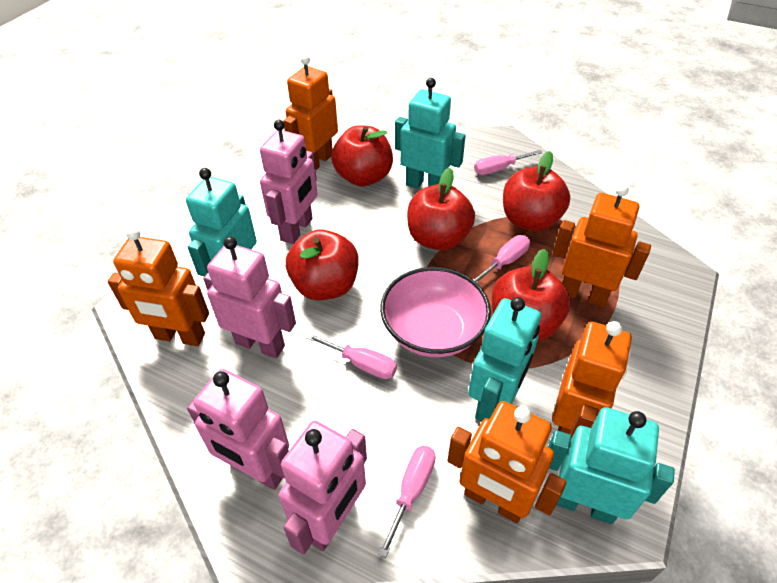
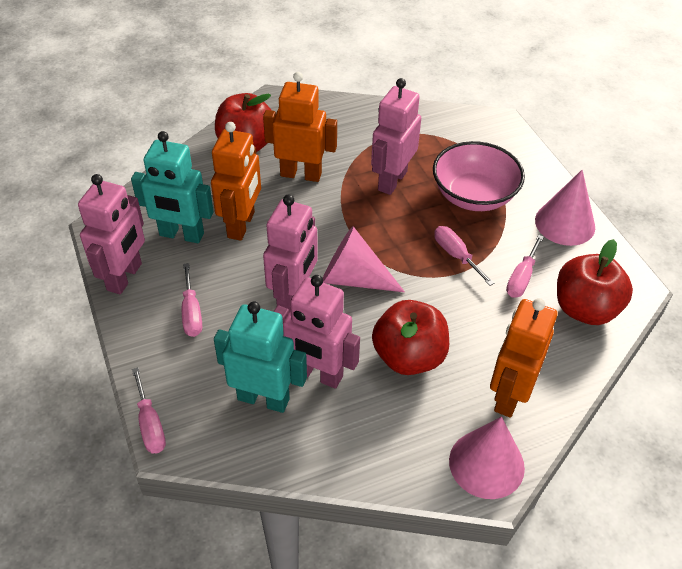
orange robot: 5 -> 3
pink cone: 0 -> 3
red apple: 5 -> 3
turquoise robot: 4 -> 2

